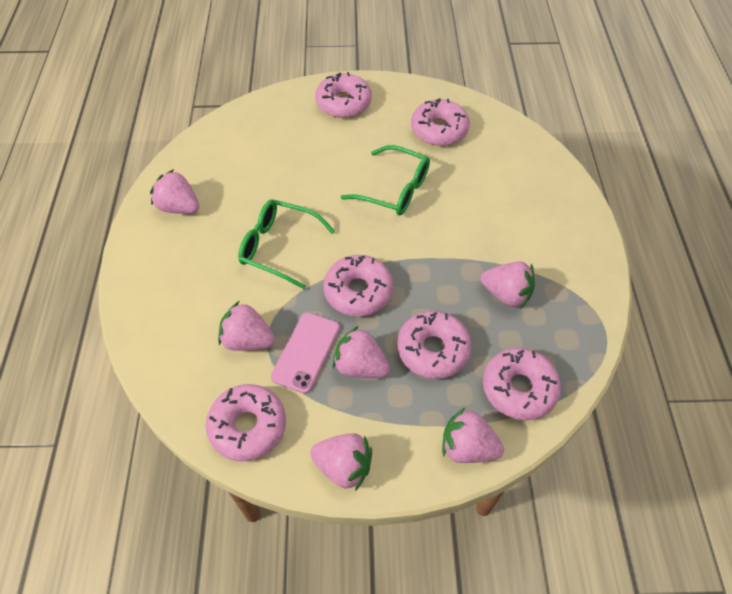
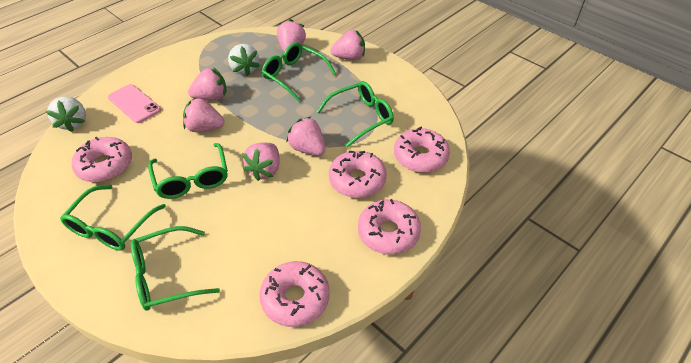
green glasses: 2 -> 5
pink donut: 6 -> 5
white strawberry: 0 -> 2

